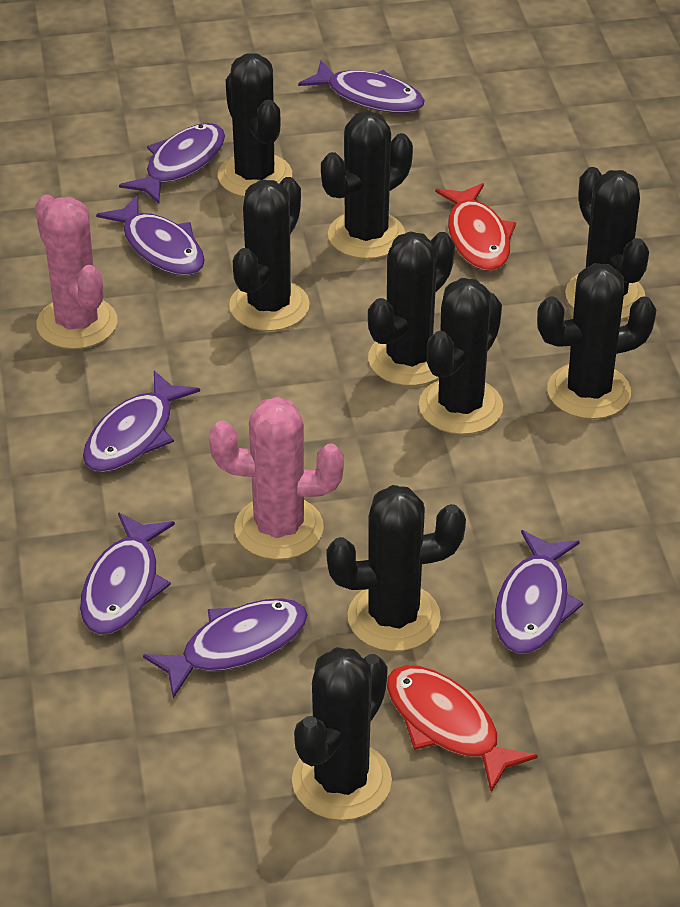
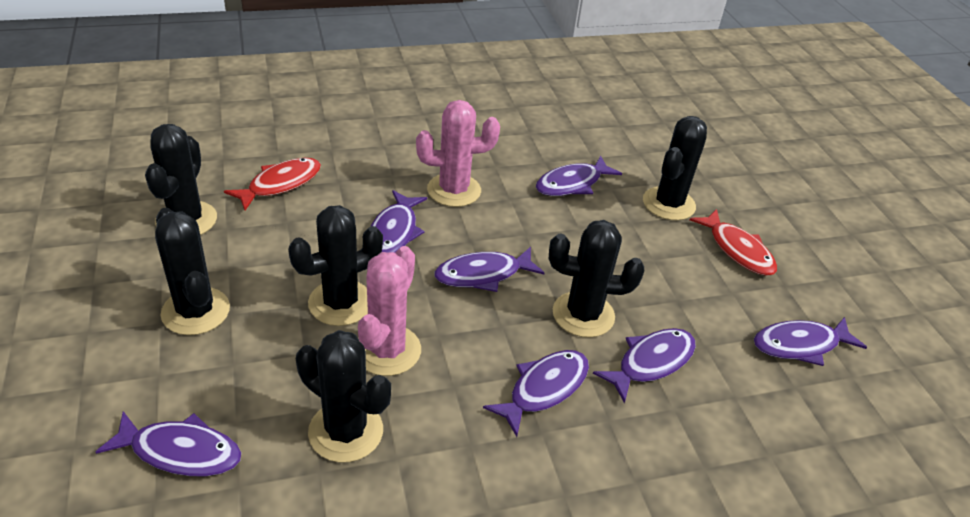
black cactus: 9 -> 6

